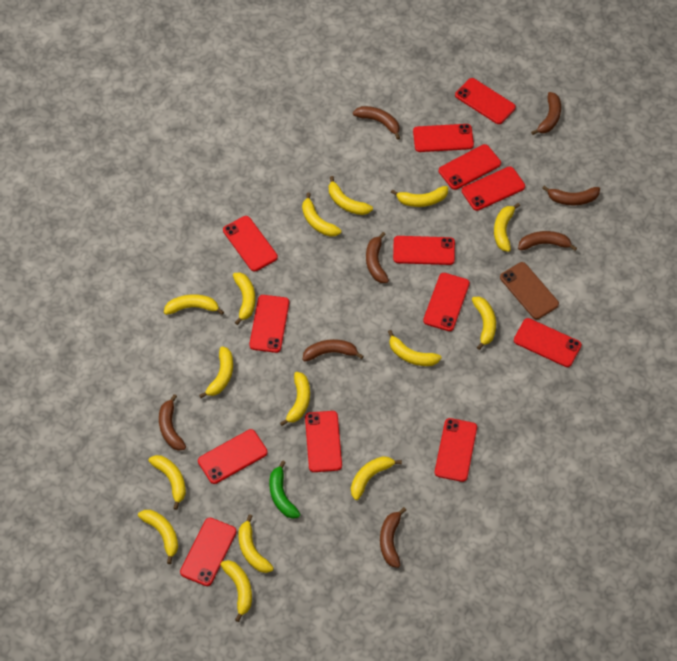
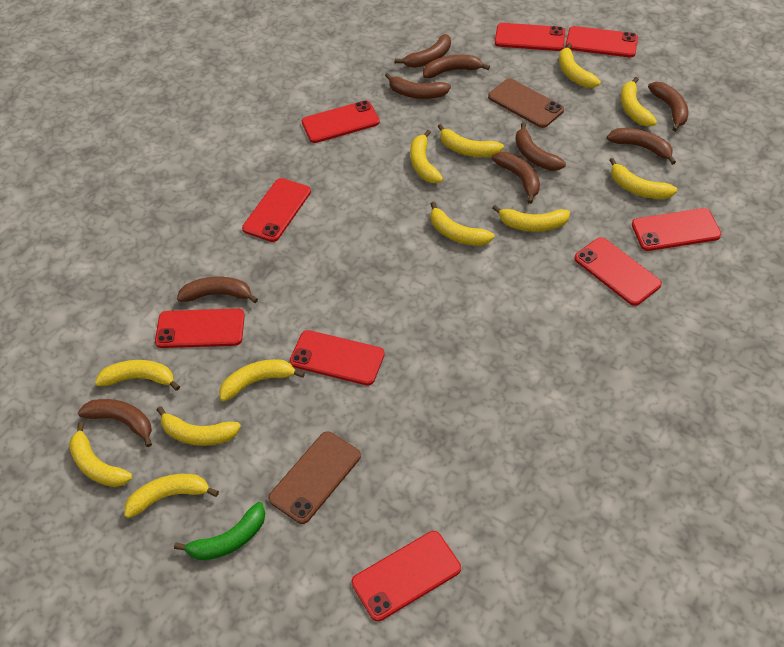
brown banana: 8 -> 9
brown phone: 1 -> 2
red phone: 13 -> 9
yellow banana: 15 -> 12

